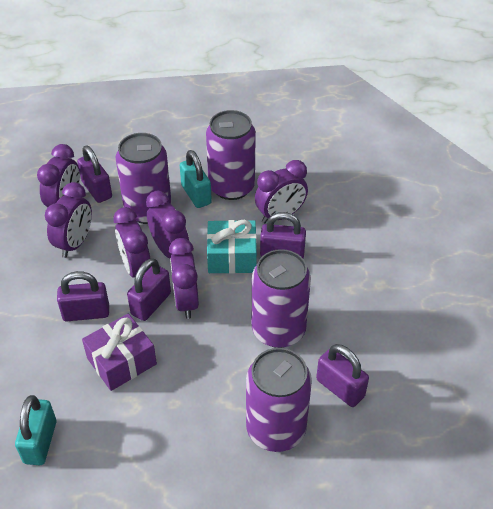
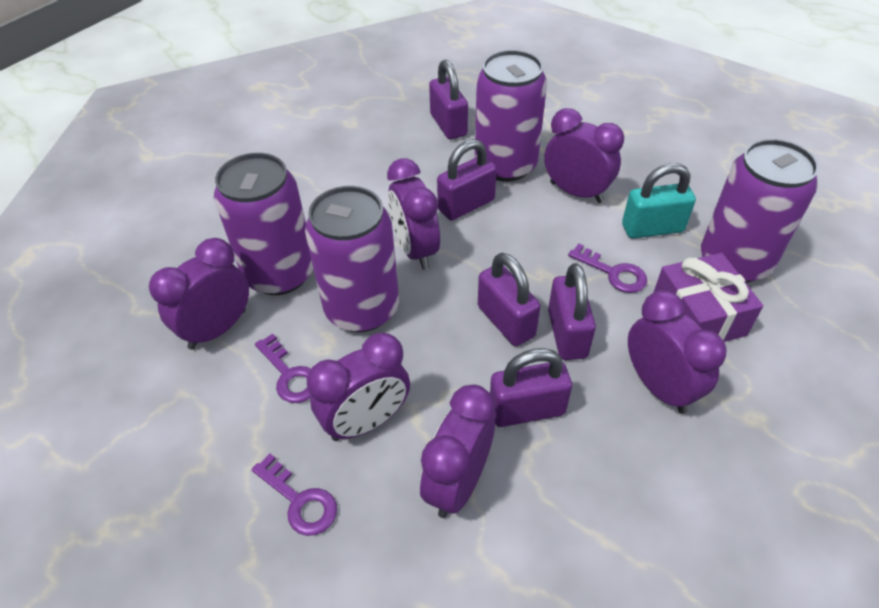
purple key: 0 -> 3
turquoise gift: 1 -> 0
turquoise padlock: 2 -> 1

